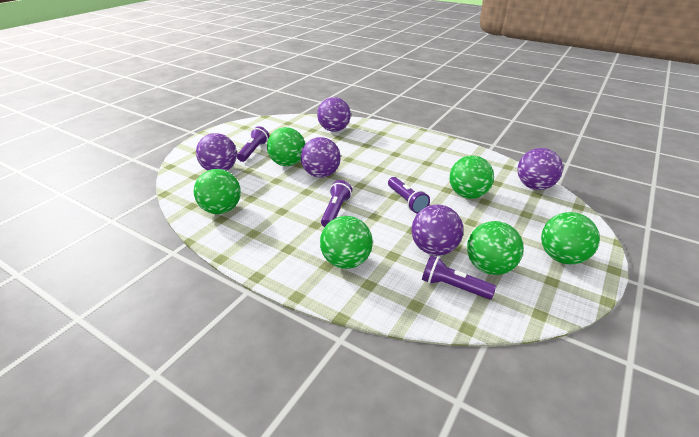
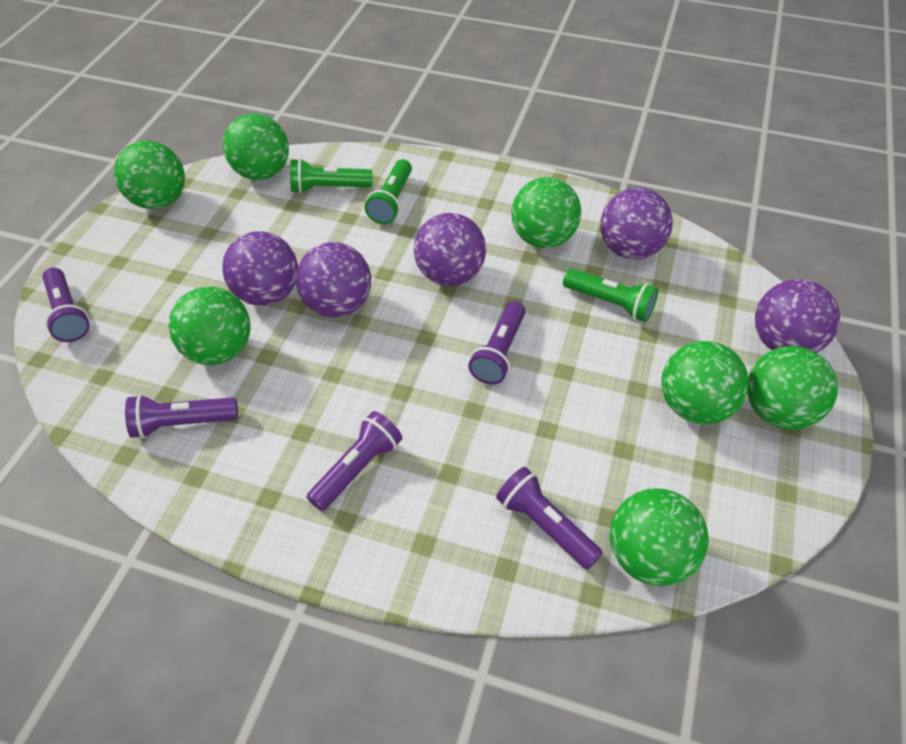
green ball: 6 -> 7
green flashlight: 0 -> 3
purple flashlight: 4 -> 5

